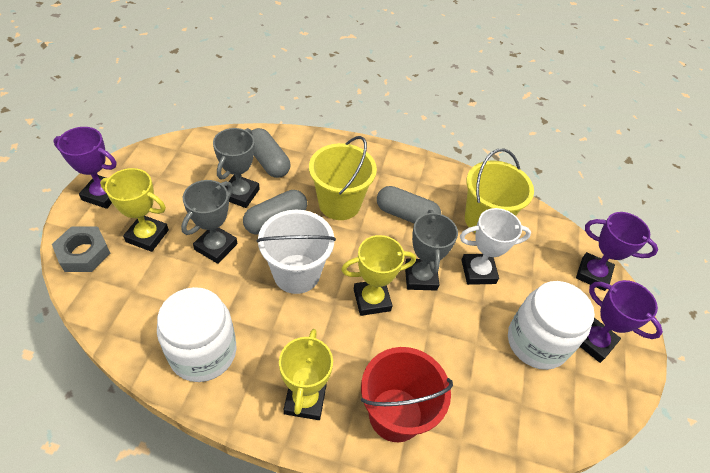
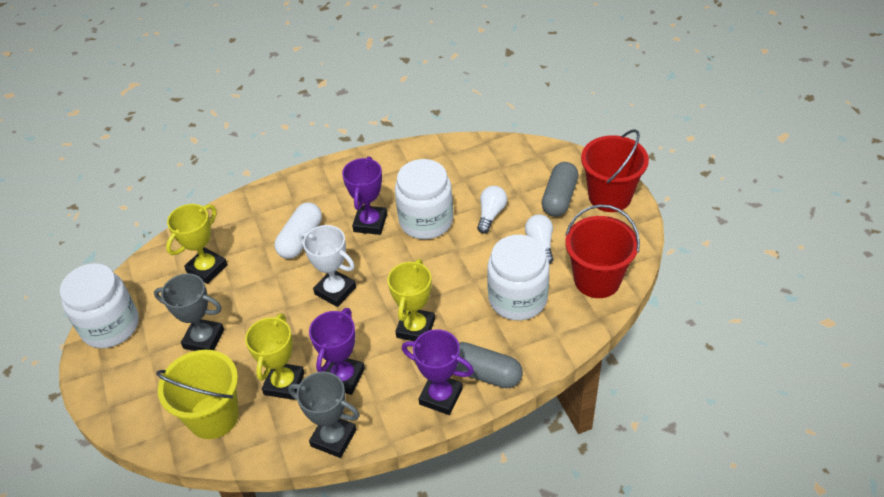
grey capsule: 3 -> 2
grey nut: 1 -> 0
grey trophy: 3 -> 2
red bucket: 1 -> 2
white bucket: 1 -> 0
white capsule: 0 -> 1
white jar: 2 -> 3
white light bulb: 0 -> 2
yellow bucket: 2 -> 1

